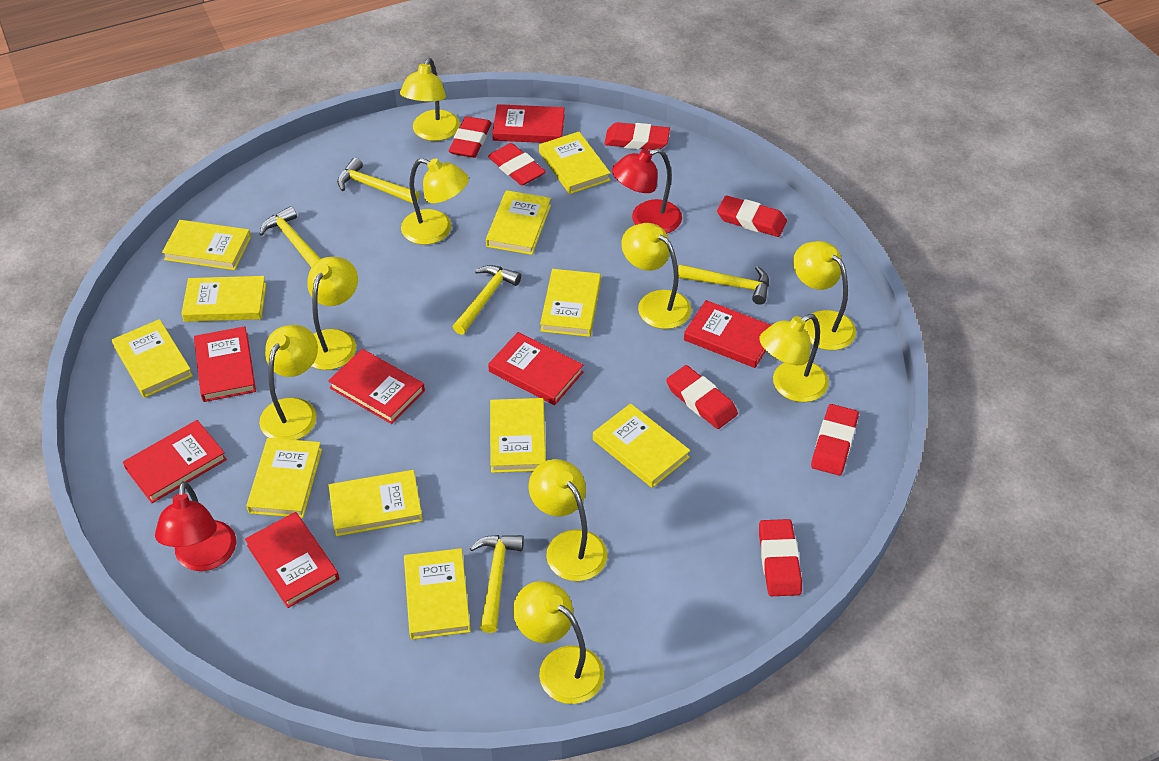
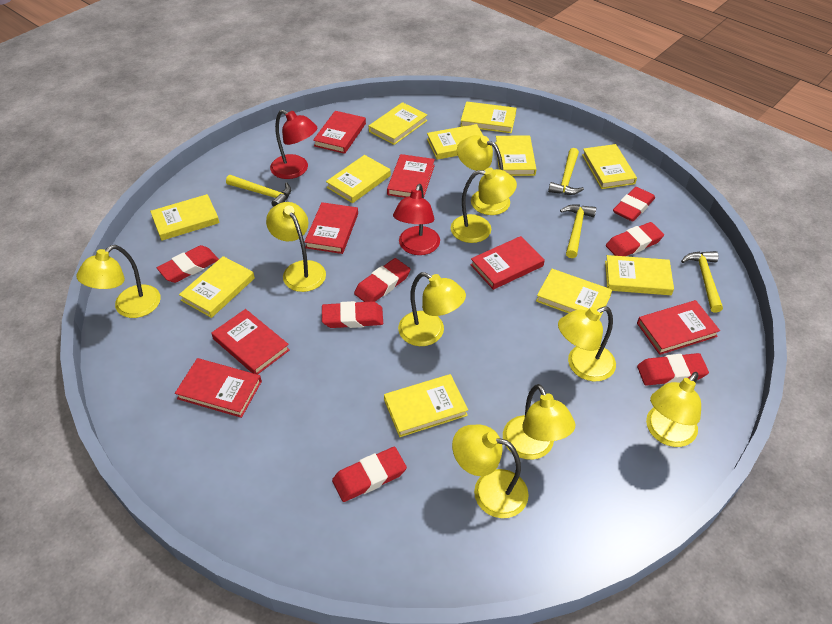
yellow hammer: 5 -> 4

